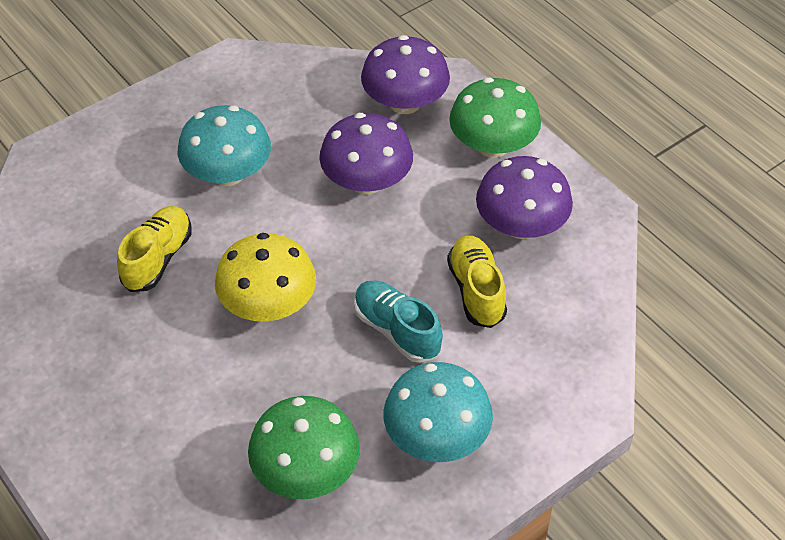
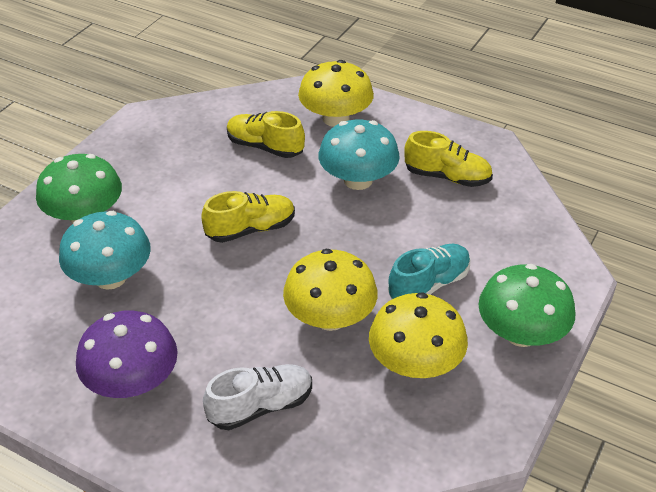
purple mushroom: 3 -> 1
white shoe: 0 -> 1
yellow mushroom: 1 -> 3
yellow shoe: 2 -> 3

